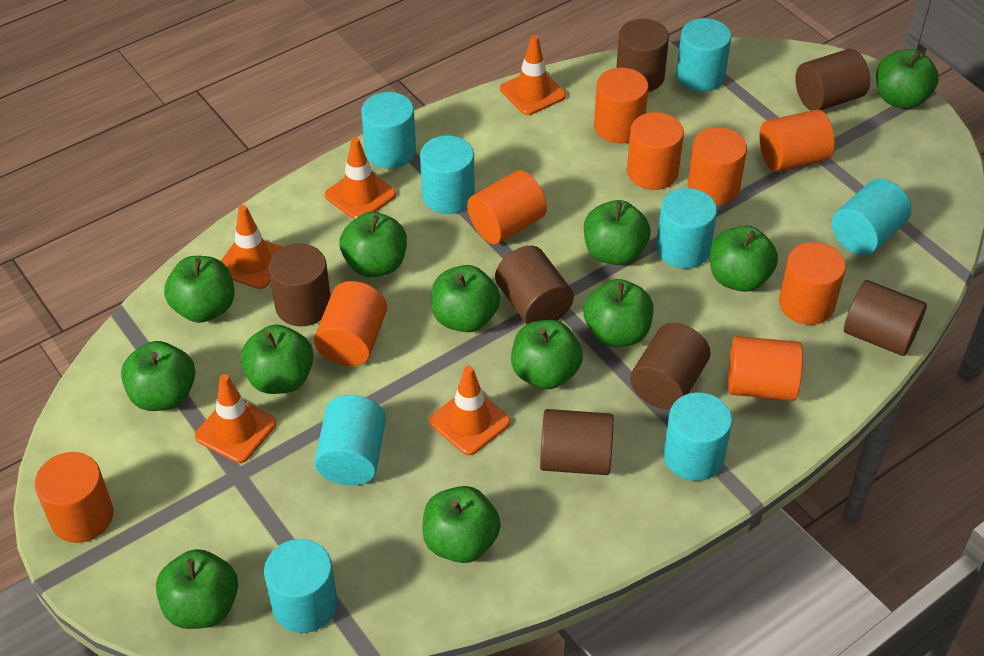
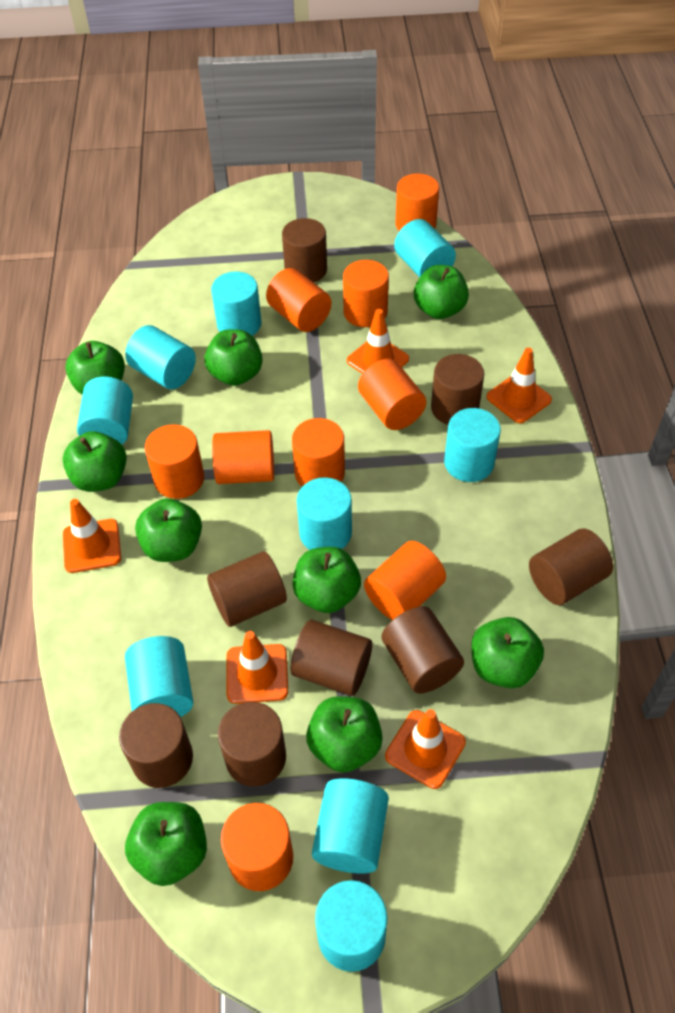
brown cylinder: 7 -> 8
green apple: 12 -> 9
turquoise cylinder: 8 -> 9

